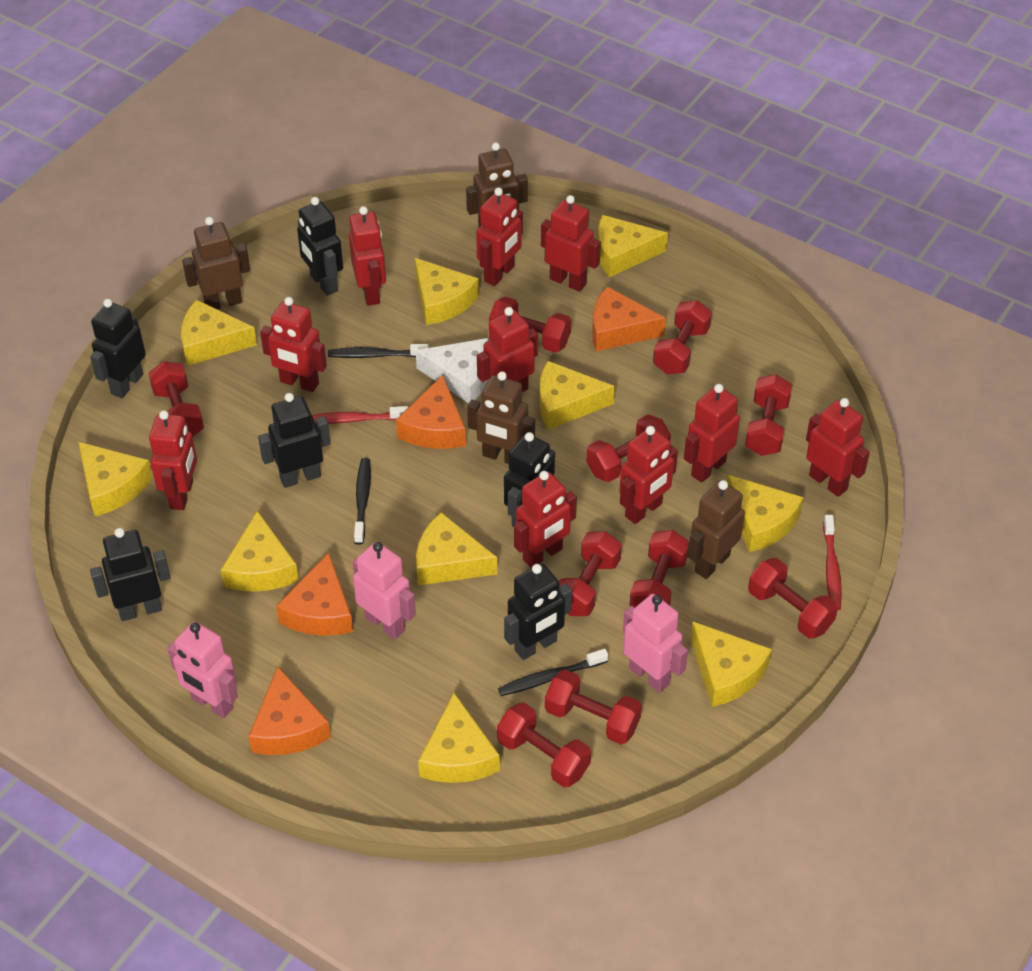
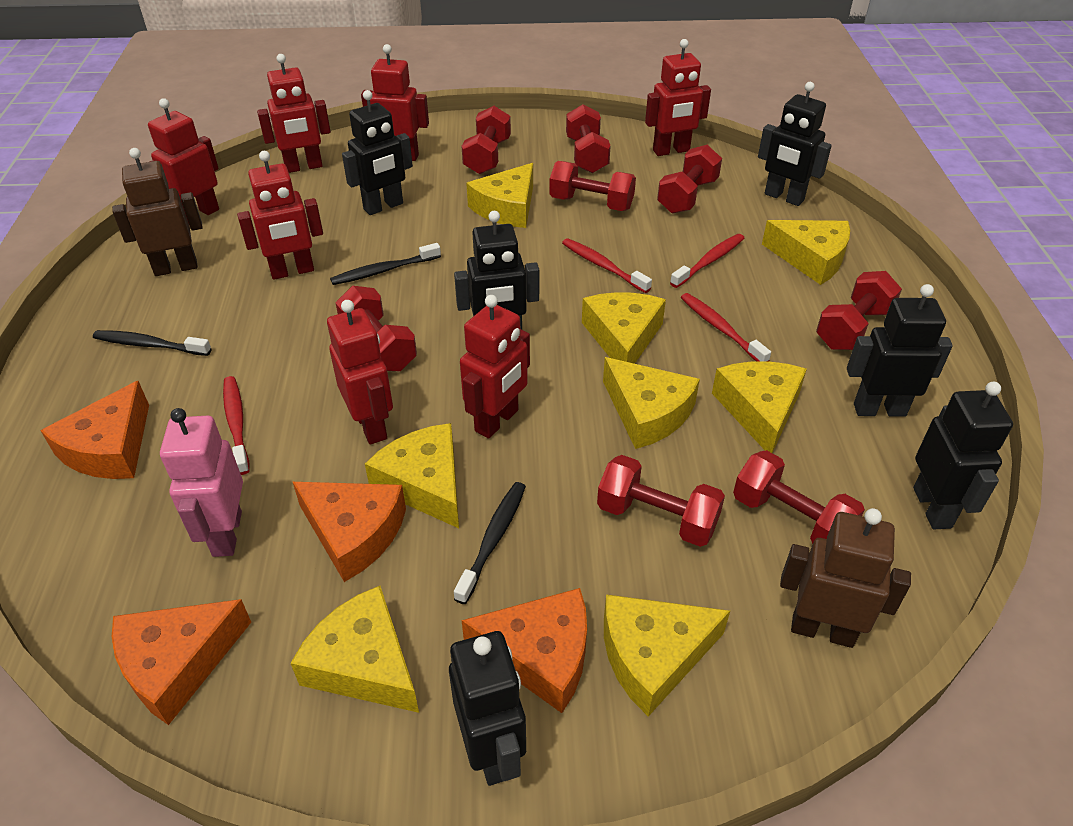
brown robot: 4 -> 2
pink robot: 3 -> 1
red dumbbell: 10 -> 8
red robot: 10 -> 7
red toothbrush: 2 -> 4
white cheese: 1 -> 0
yellow cheese: 10 -> 8

